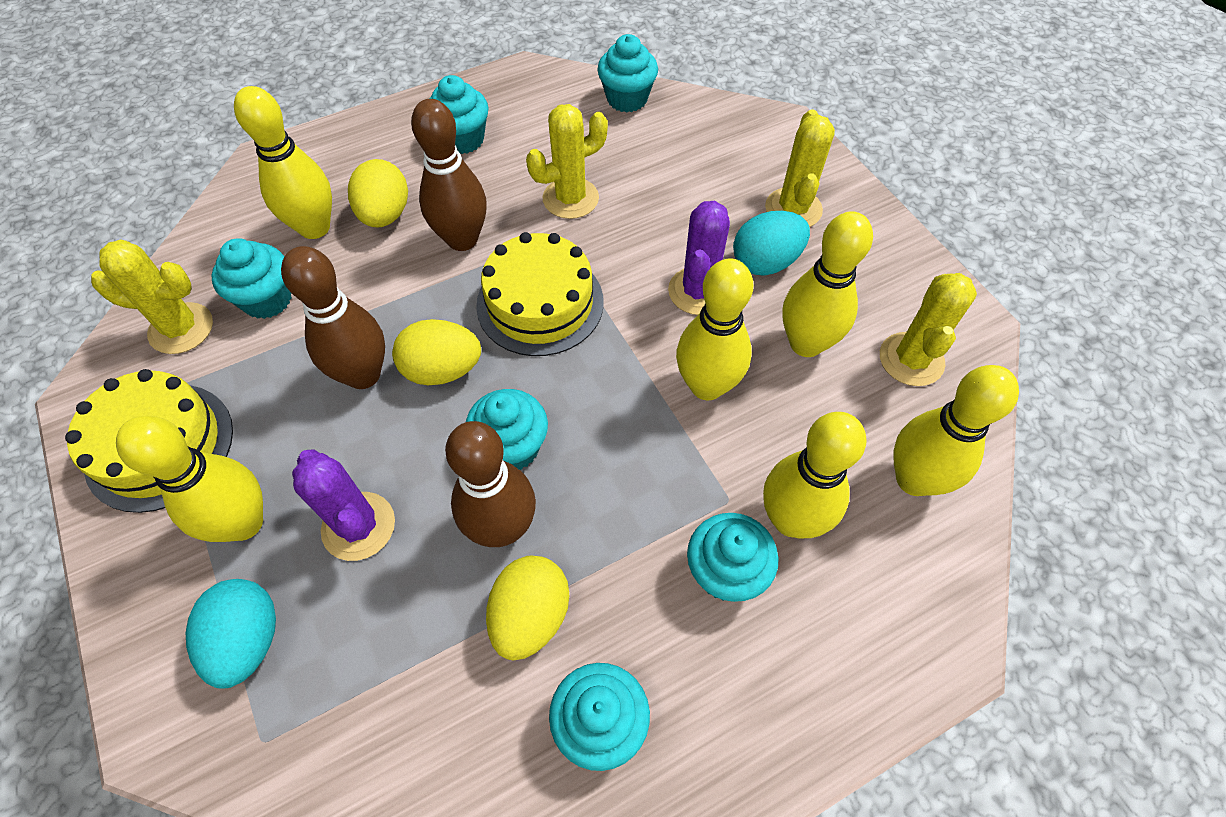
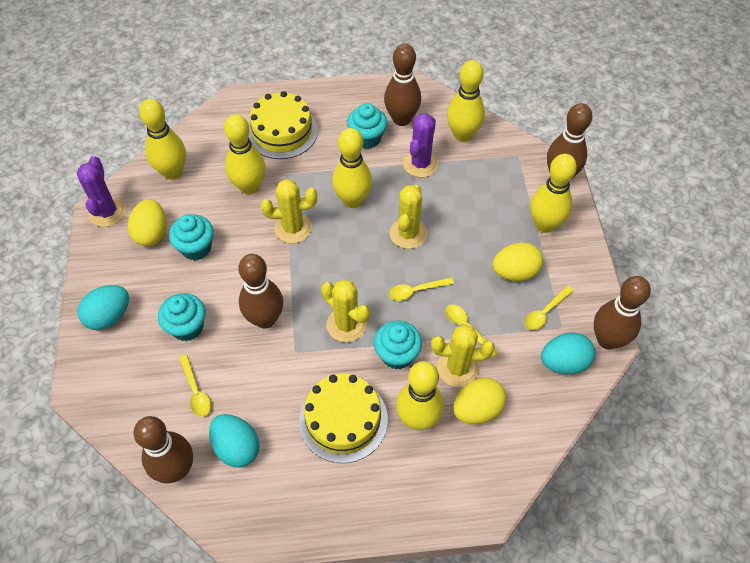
brown bowling pin: 3 -> 5
turquoise cupcake: 6 -> 4
turquoise egg: 2 -> 3
yellow spoon: 0 -> 4

